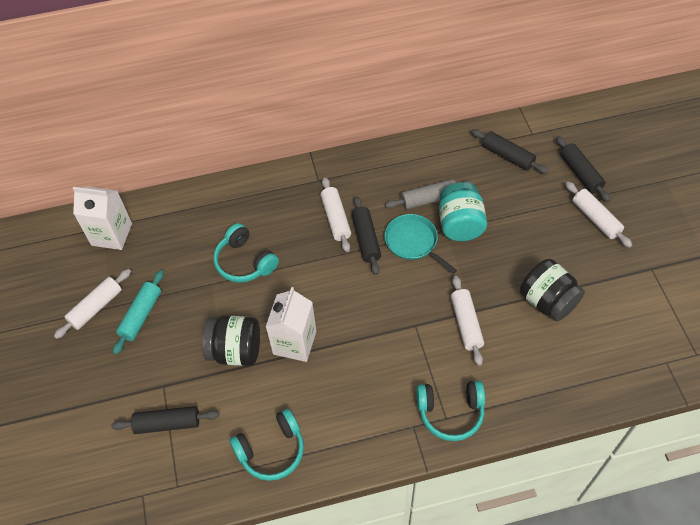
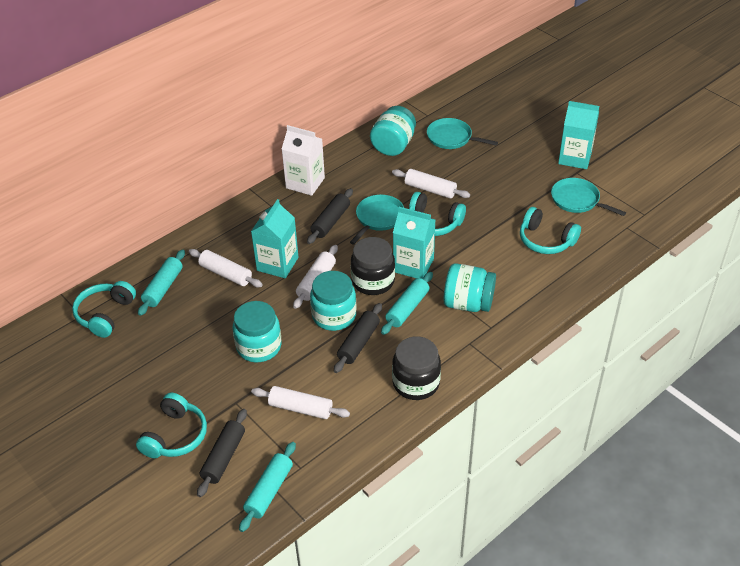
black rolling pin: 4 -> 3
grey rolling pin: 1 -> 0
turquoise carton: 0 -> 3
turquoise headphones: 3 -> 4
turquoise jar: 1 -> 4
turquoise pan: 1 -> 3
turquoise rolling pin: 1 -> 3
white carton: 2 -> 1

